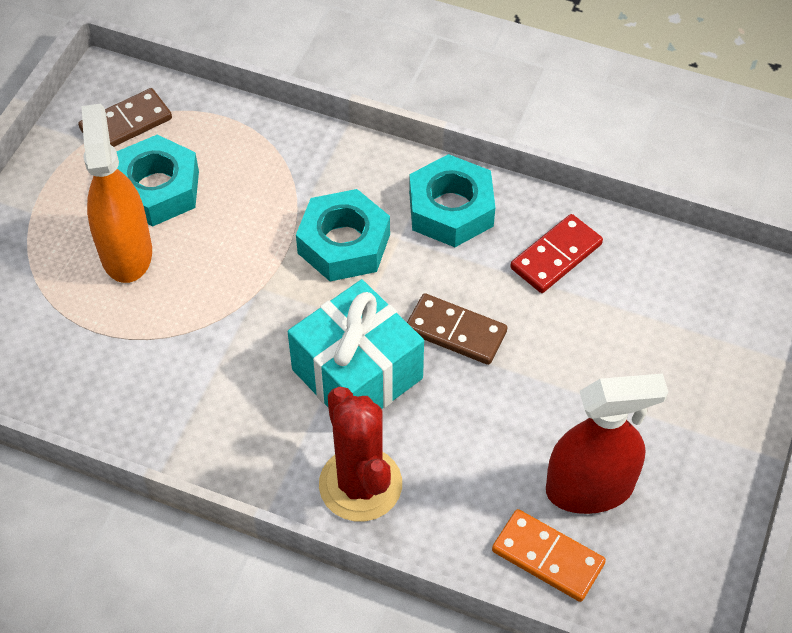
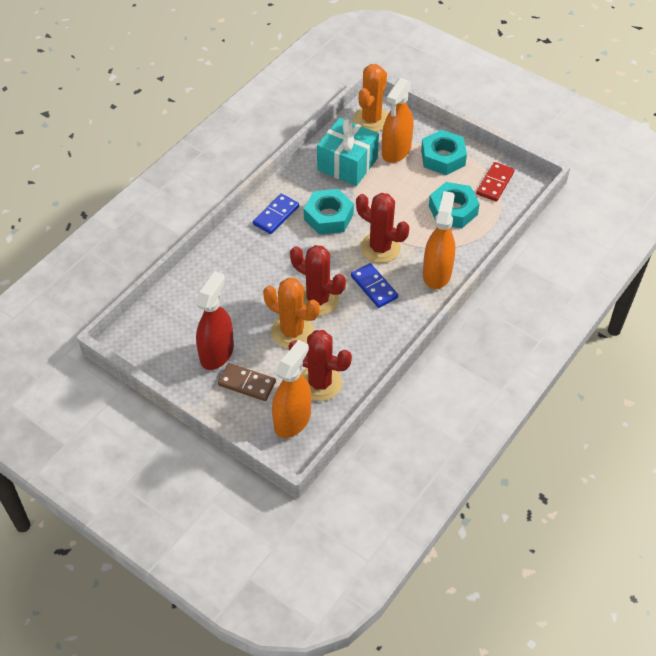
blue domino: 0 -> 2
brown domino: 2 -> 1
orange cactus: 0 -> 2
orange domino: 1 -> 0
orange spray bottle: 1 -> 3
red cactus: 1 -> 3

